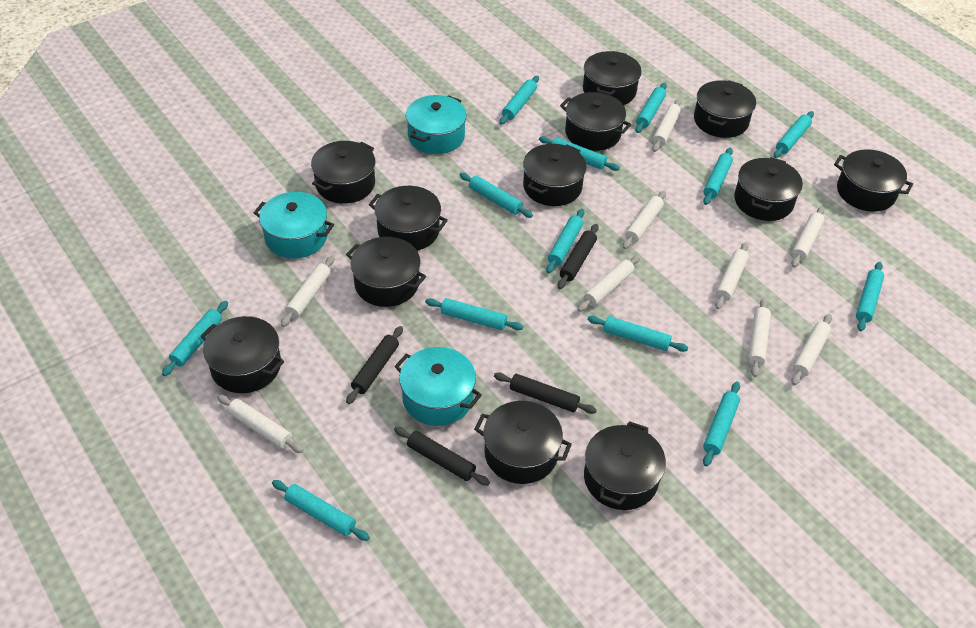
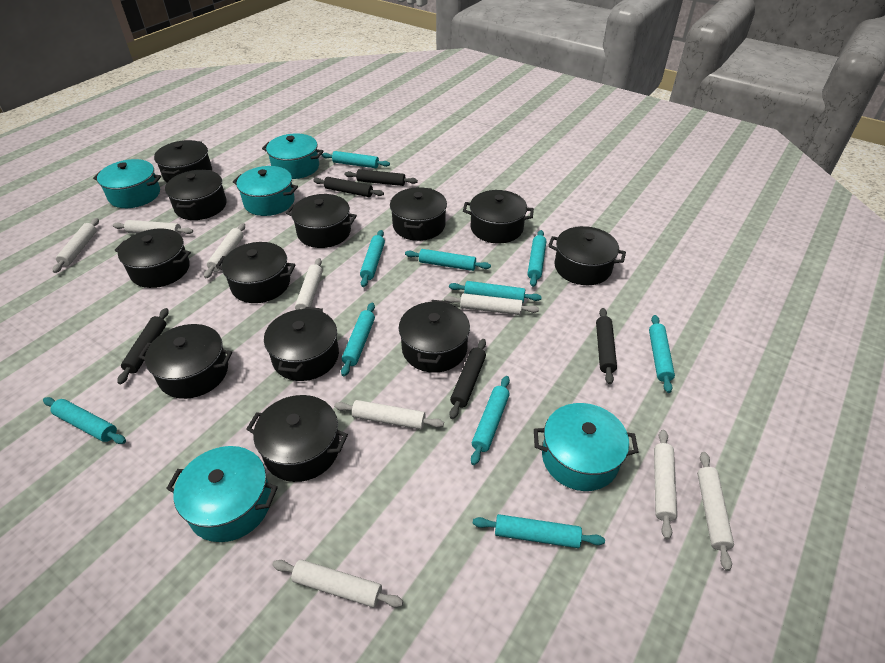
black rolling pin: 4 -> 5
turquoise pot: 3 -> 5
turquoise rolling pin: 13 -> 10

